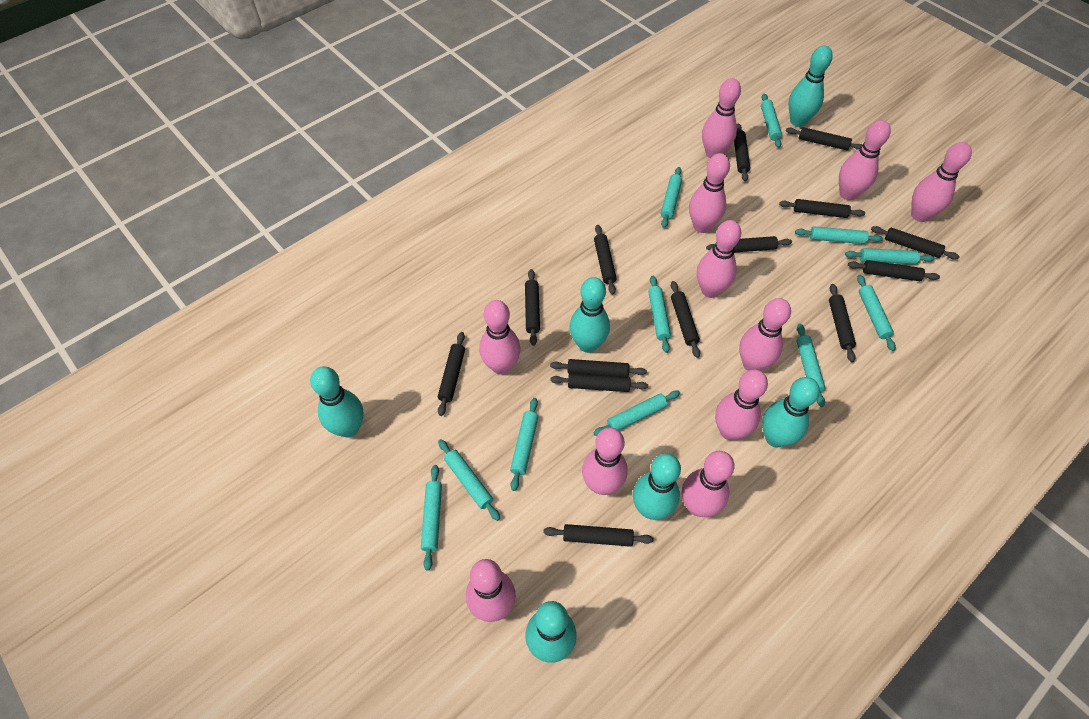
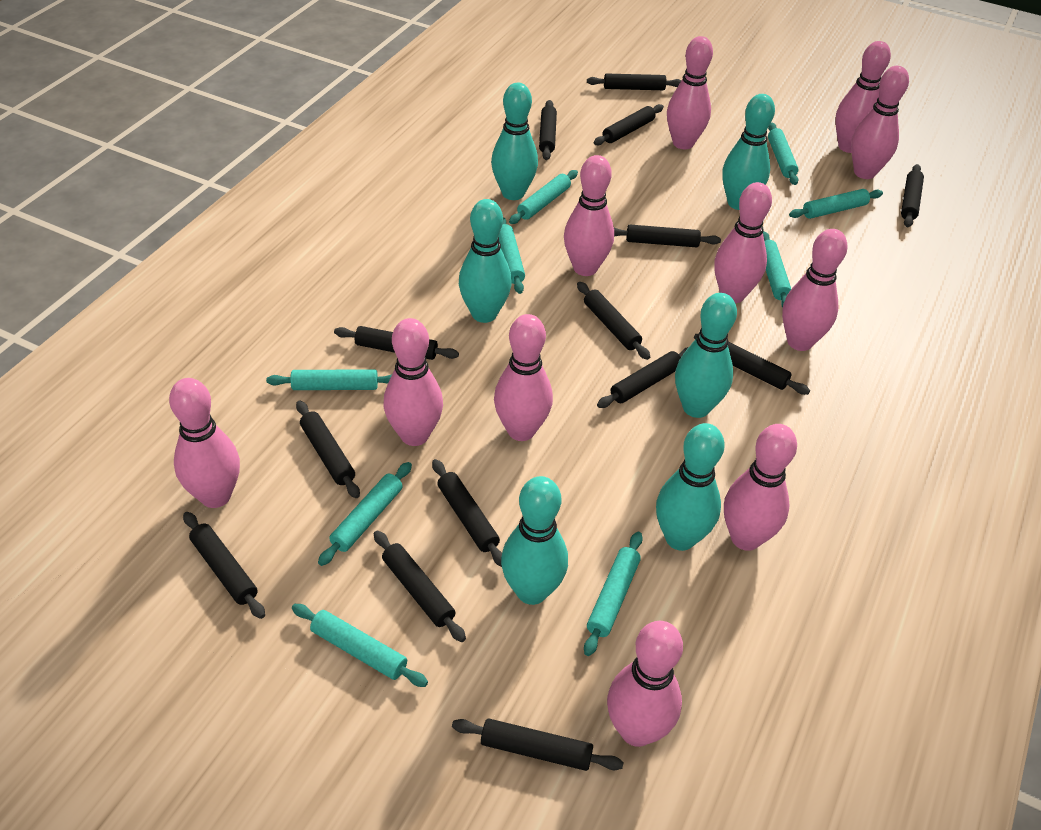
turquoise rolling pin: 11 -> 9

